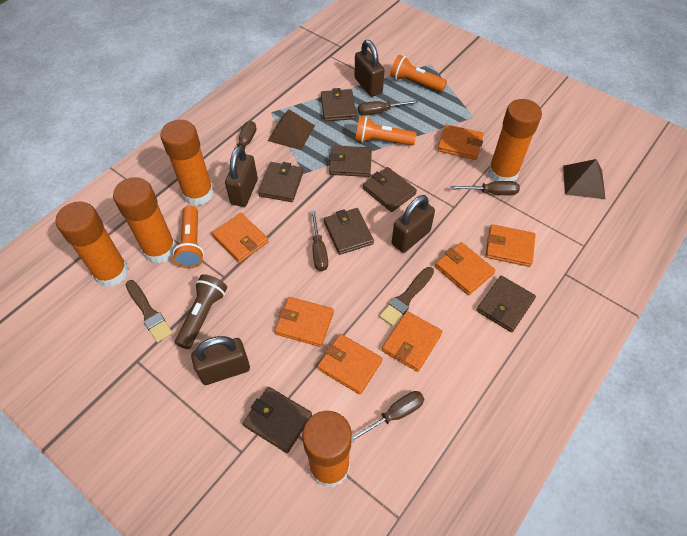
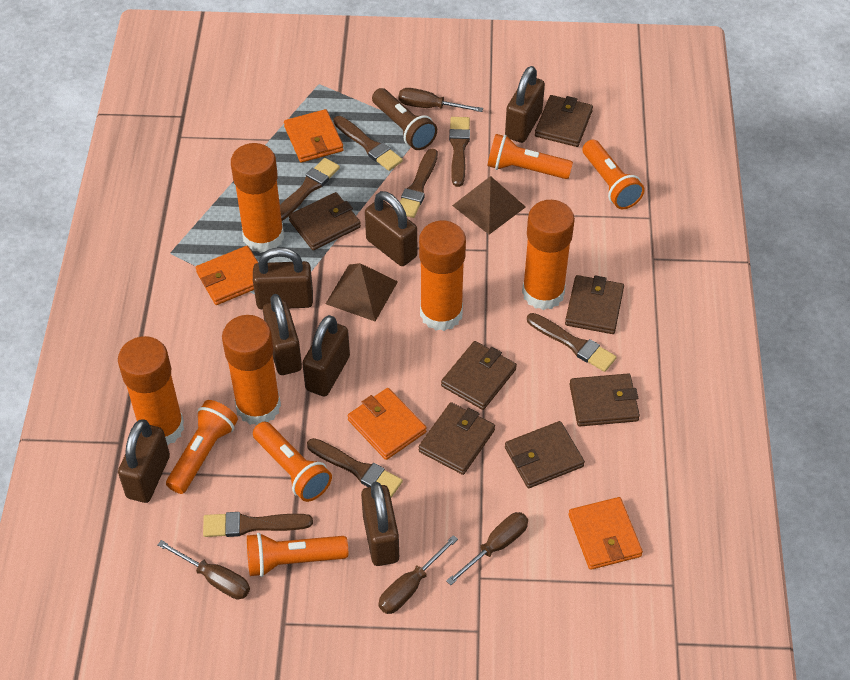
brown brush: 2 -> 7
brown padlock: 4 -> 7
brown screwdriver: 5 -> 4
orange flashlight: 3 -> 5
orange wallet: 7 -> 4

